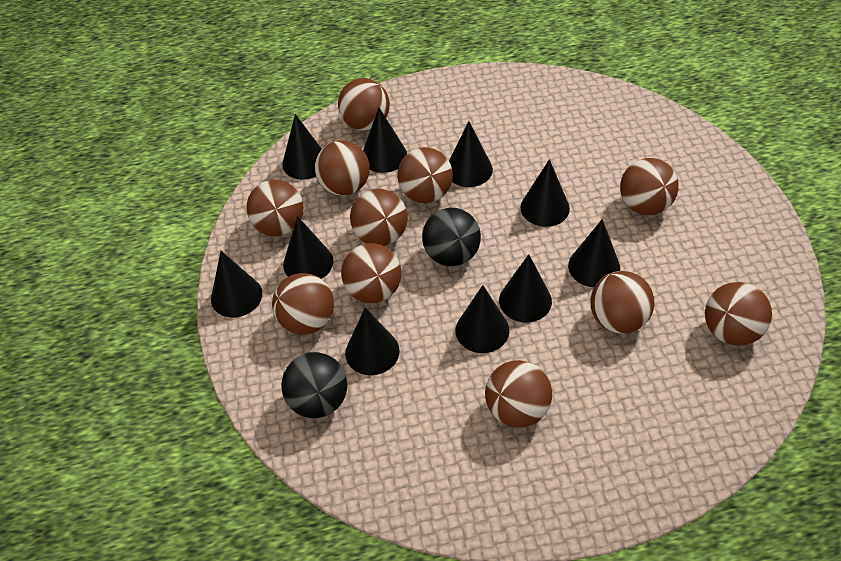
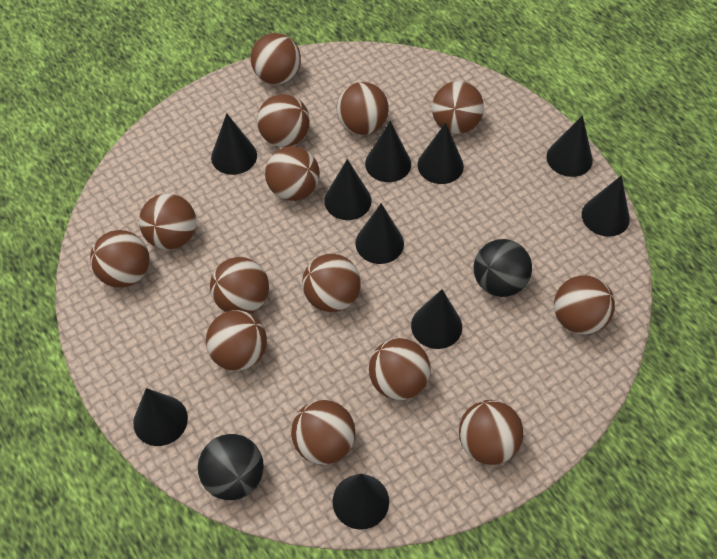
brown ball: 11 -> 14

